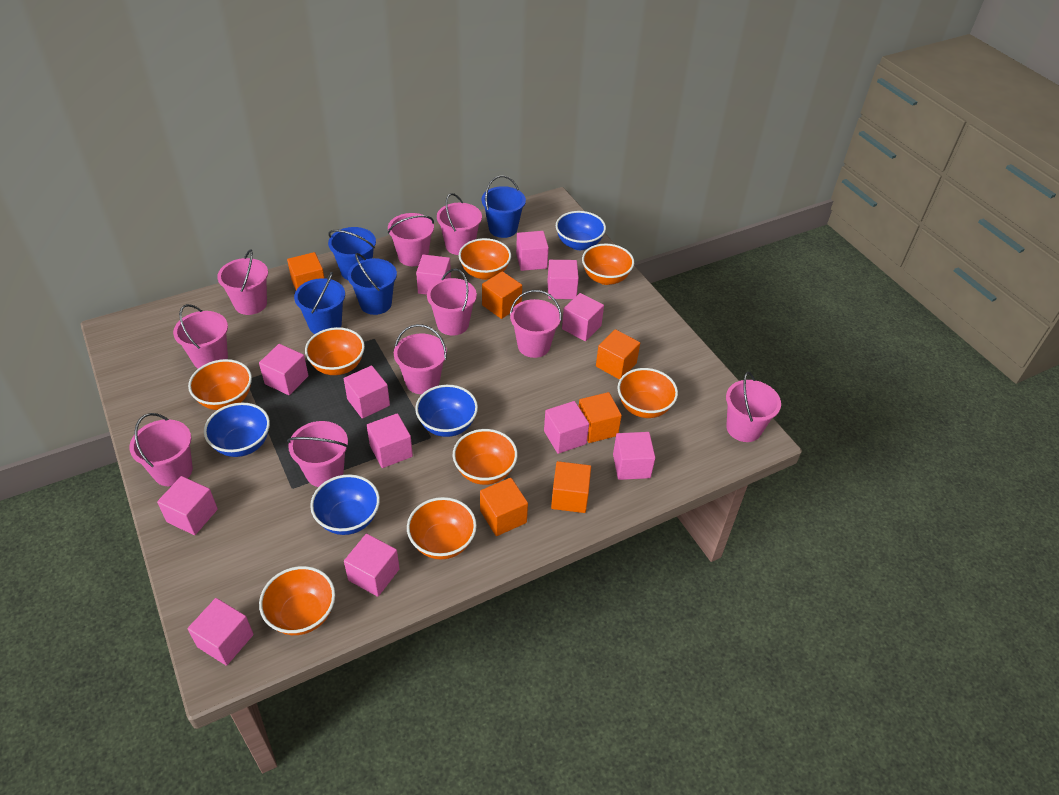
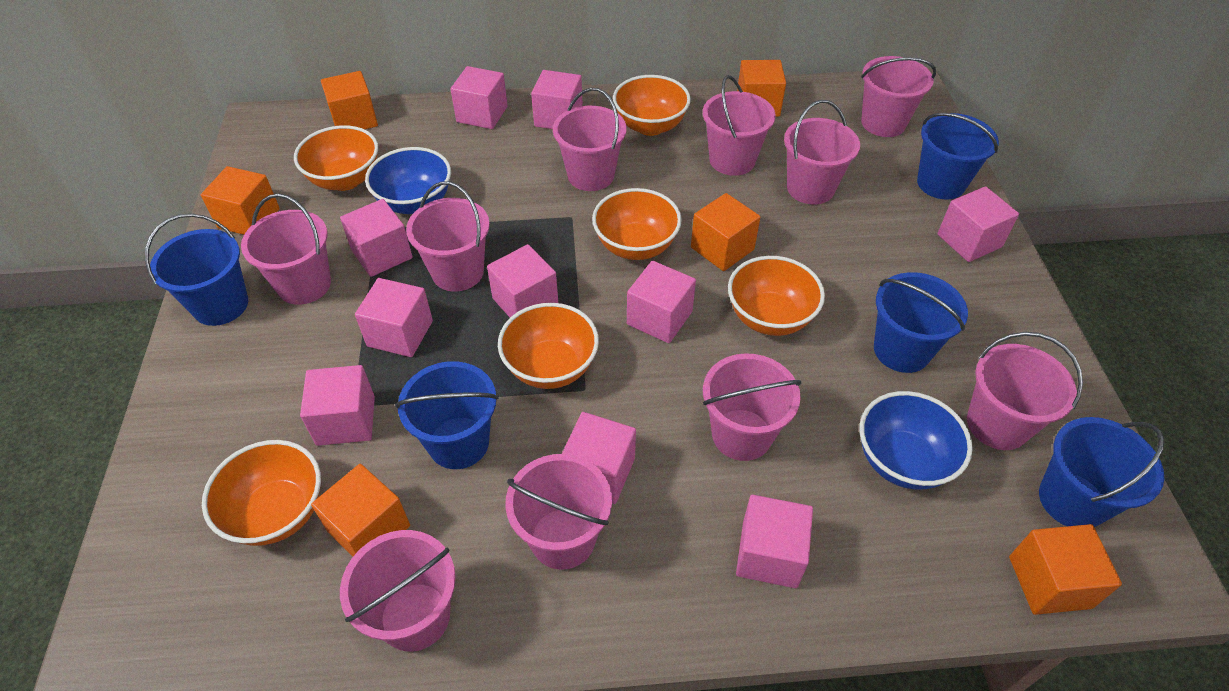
blue bowl: 4 -> 2
blue bucket: 4 -> 5
orange bowl: 8 -> 6
pink cube: 12 -> 10

